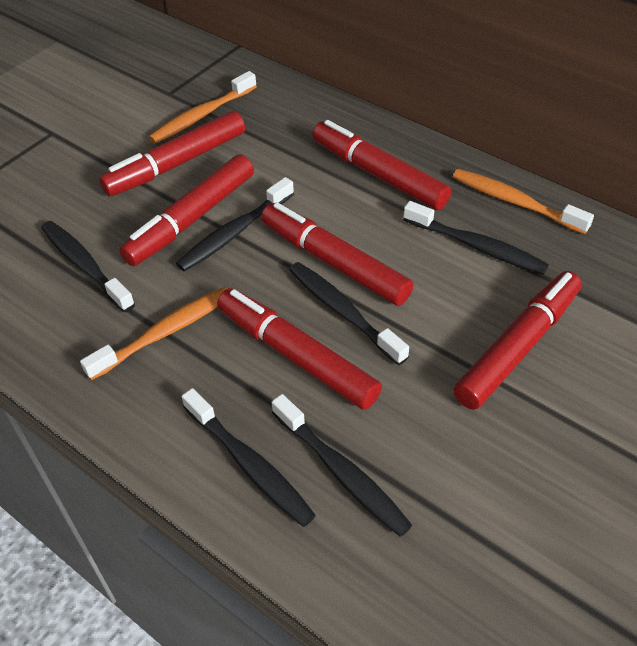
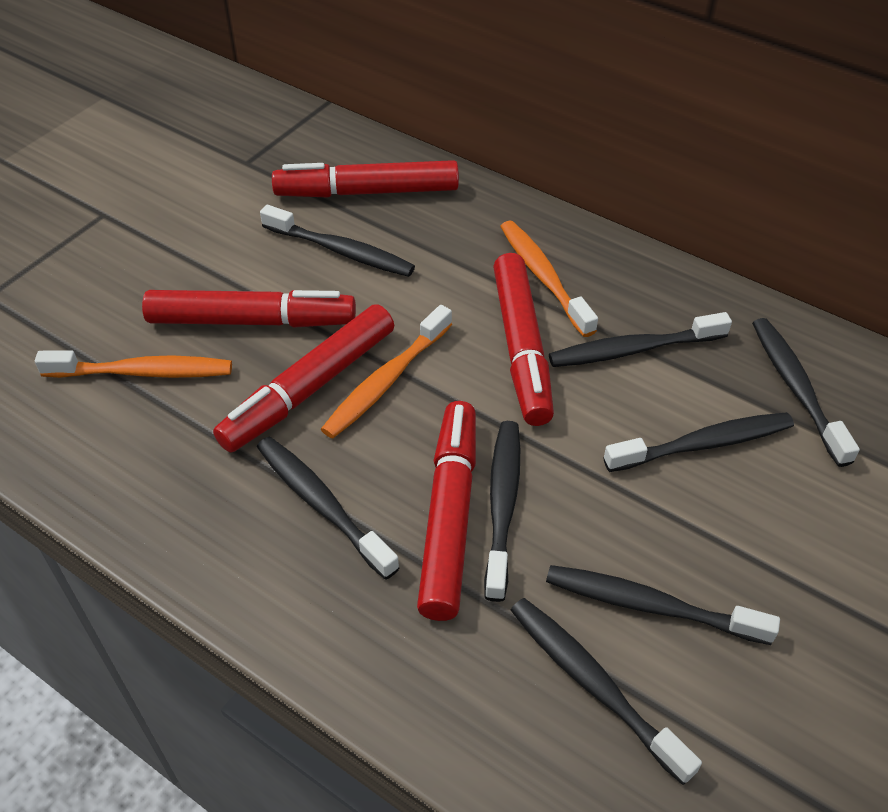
black toothbrush: 6 -> 8
red marker: 6 -> 5

